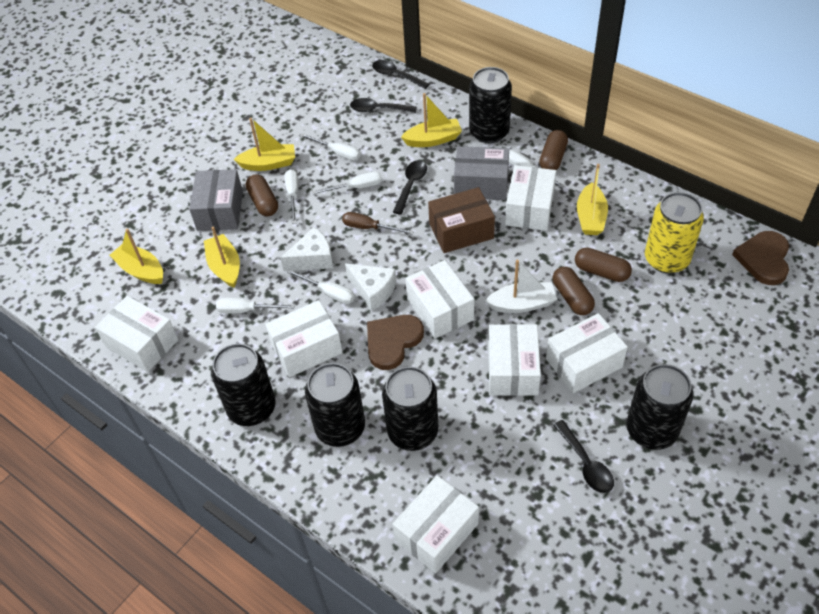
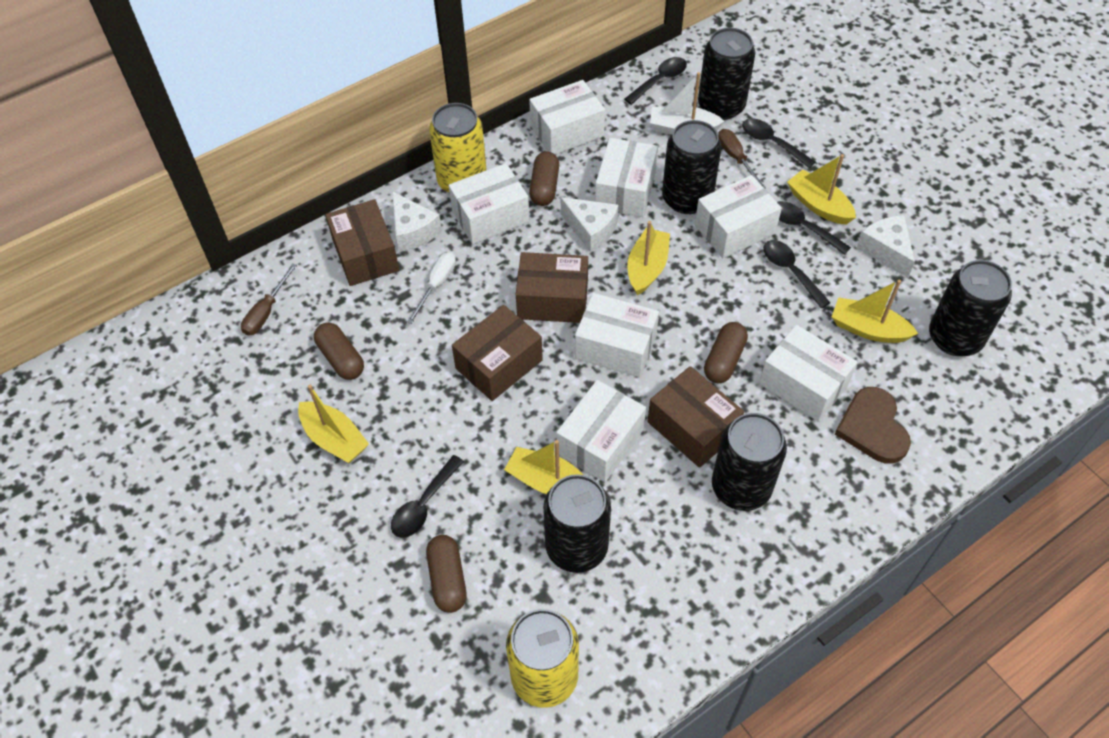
black spoon: 4 -> 5
brown box: 1 -> 4
brown heart: 2 -> 1
brown screwdriver: 1 -> 2
grey box: 2 -> 0
white cheese: 2 -> 3
white screwdriver: 6 -> 1
yellow can: 1 -> 2

